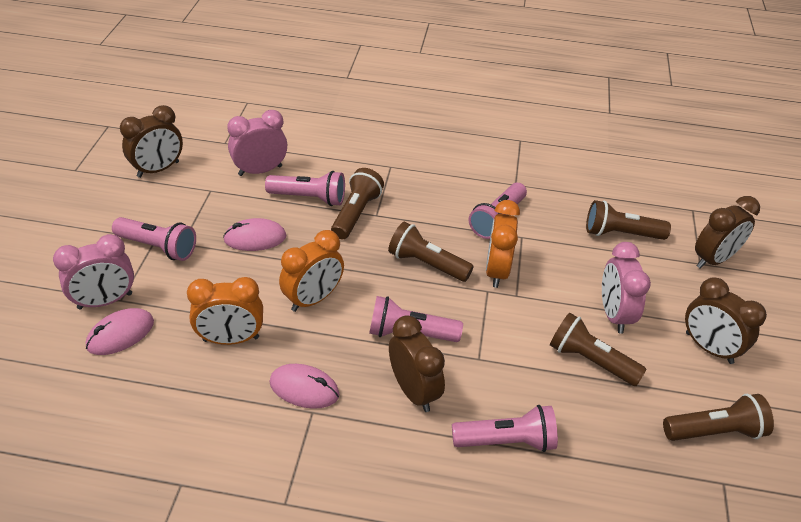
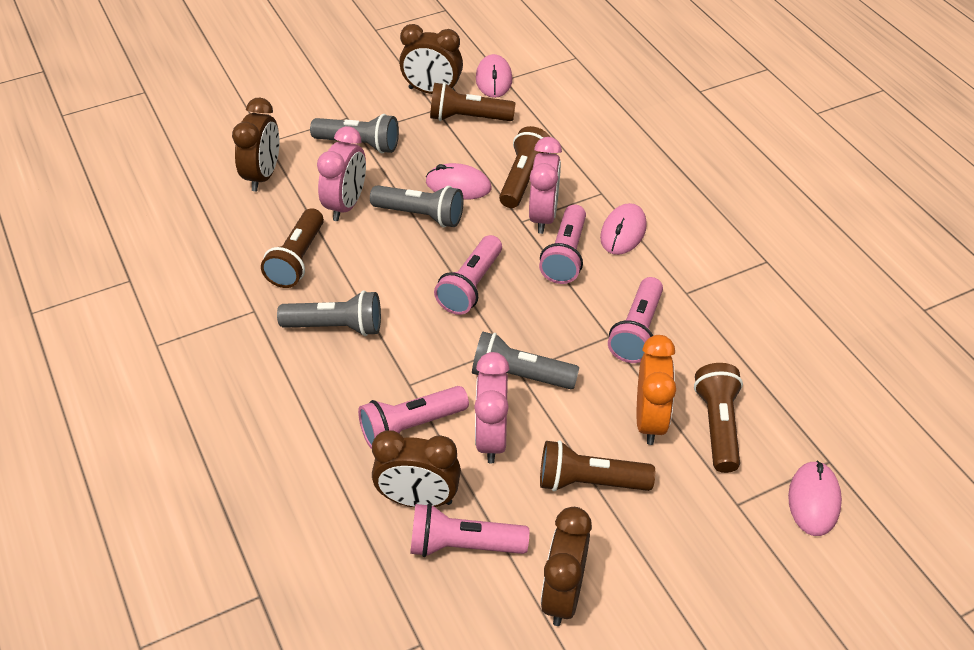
grey flashlight: 0 -> 4
orange clock: 3 -> 1
pink mouse: 3 -> 4

